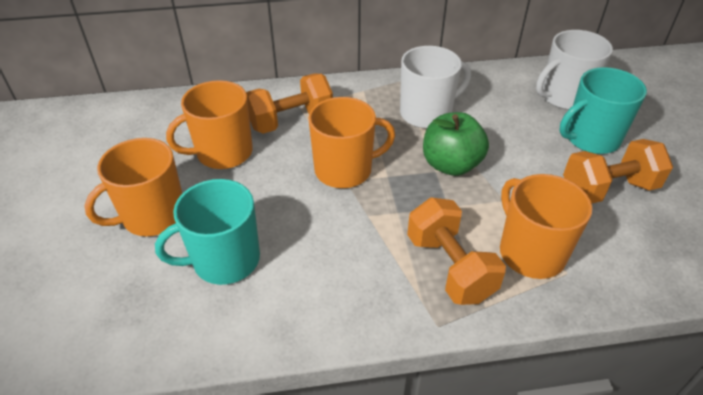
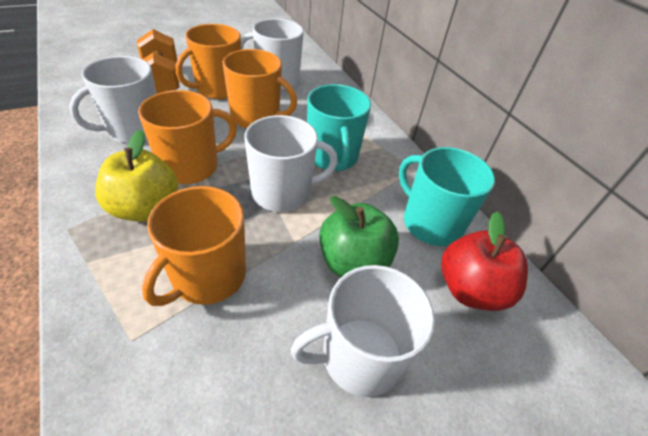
orange dumbbell: 3 -> 1
red apple: 0 -> 1
white mug: 2 -> 4
yellow apple: 0 -> 1

